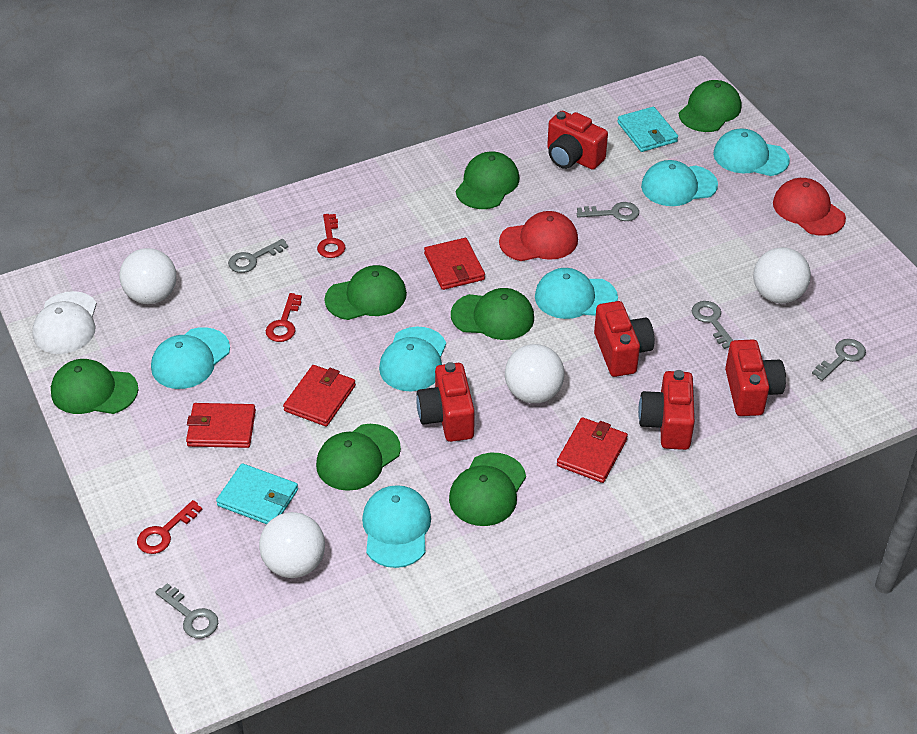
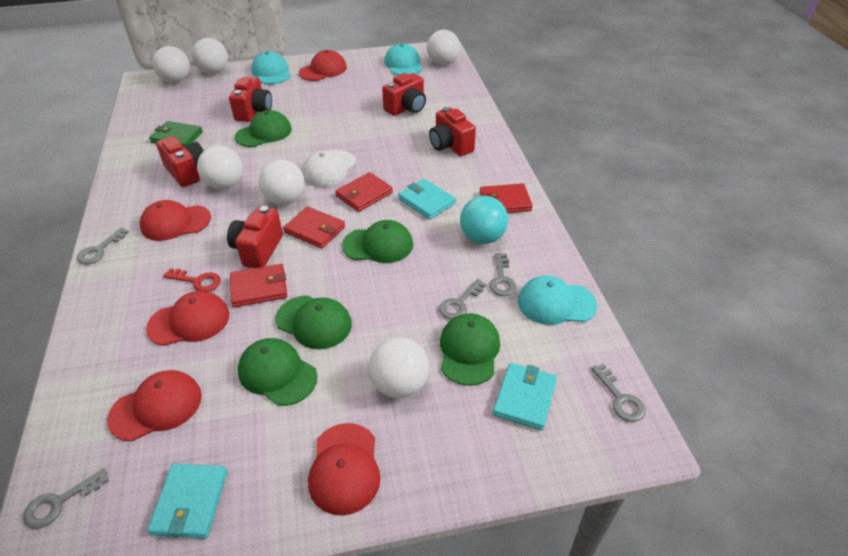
green cap: 7 -> 5
green wallet: 0 -> 1
red cap: 2 -> 5
red key: 3 -> 1
turquoise ball: 0 -> 1
turquoise cap: 6 -> 3
turquoise wallet: 2 -> 3
white ball: 4 -> 6

